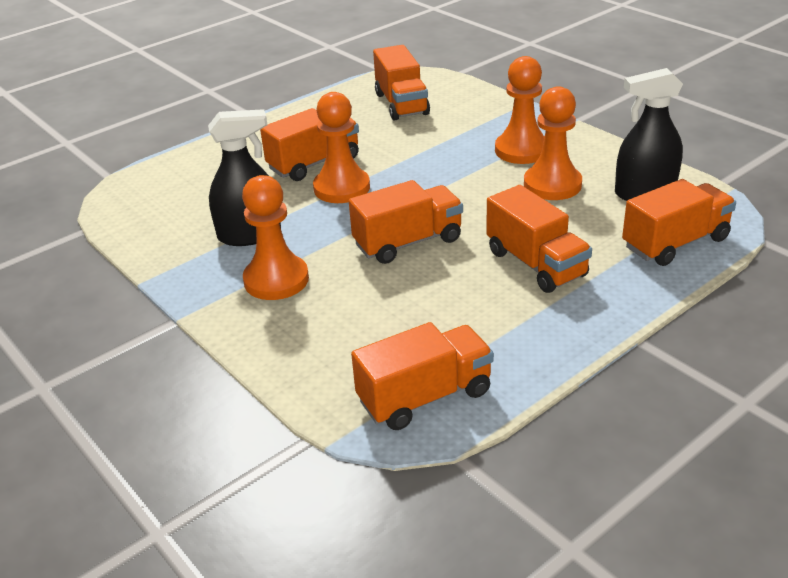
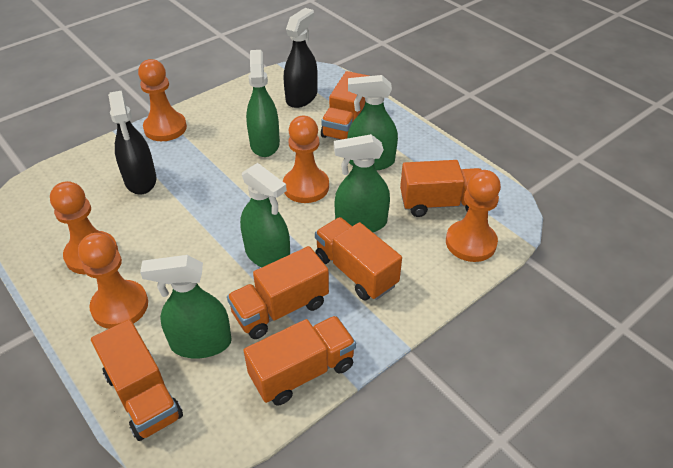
green spray bottle: 0 -> 5
orange pawn: 4 -> 5

